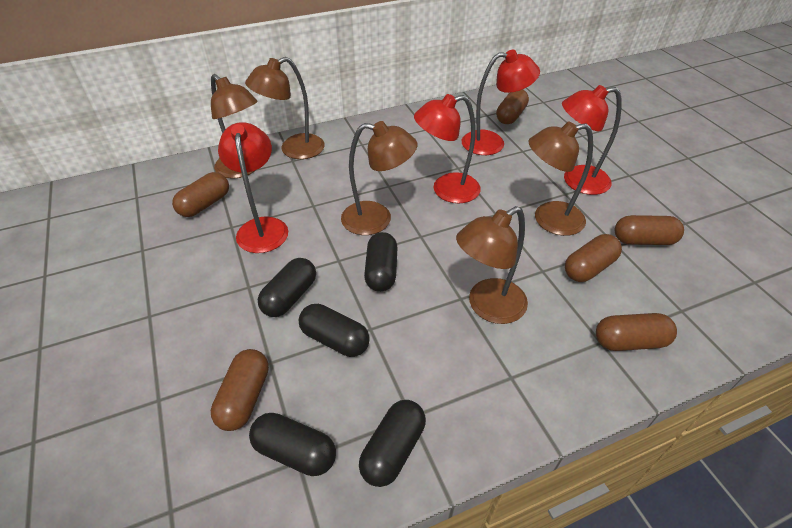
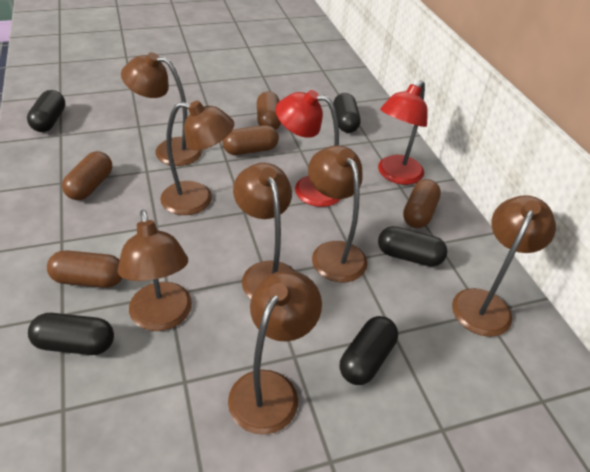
brown capsule: 6 -> 5
brown lamp: 5 -> 7
red lamp: 4 -> 2

